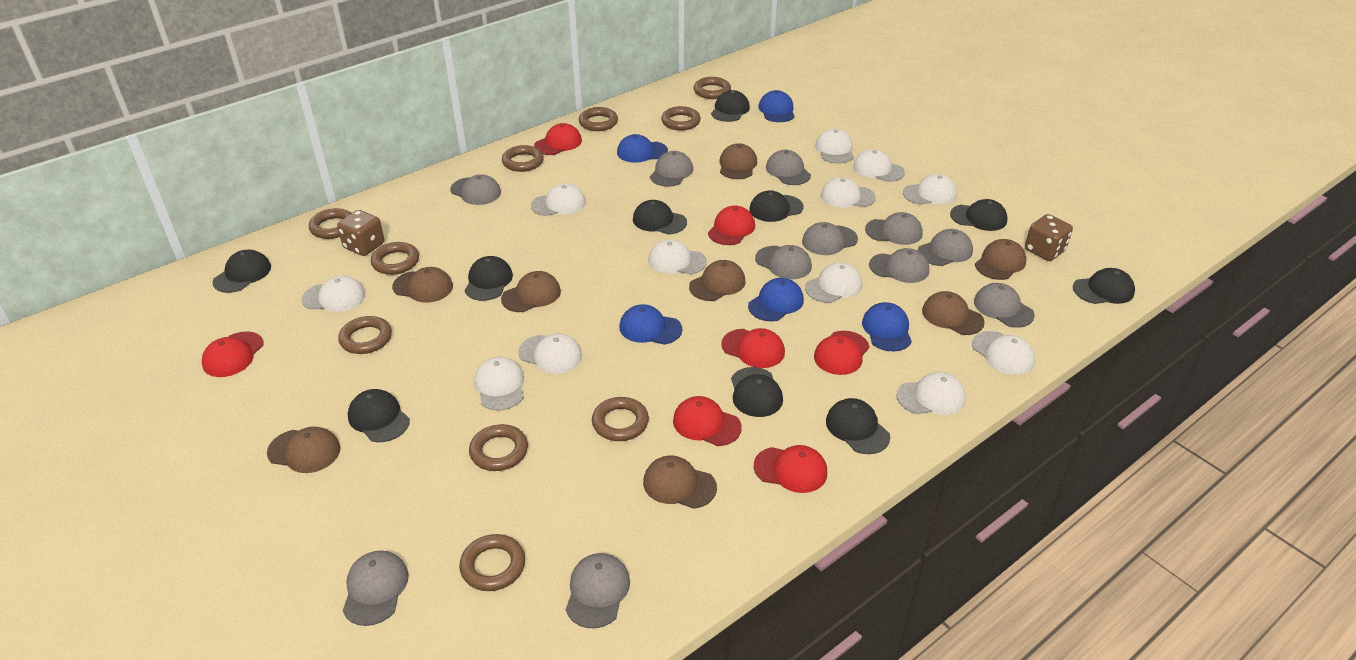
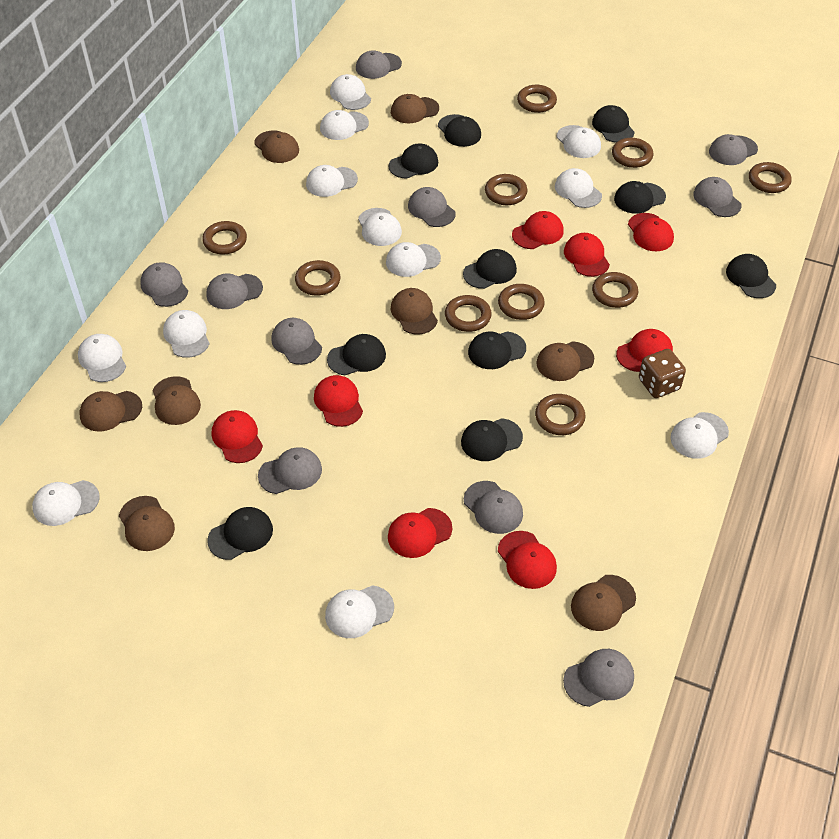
blue cap: 5 -> 0
brown dice: 2 -> 1
grey cap: 11 -> 10
red cap: 7 -> 8

